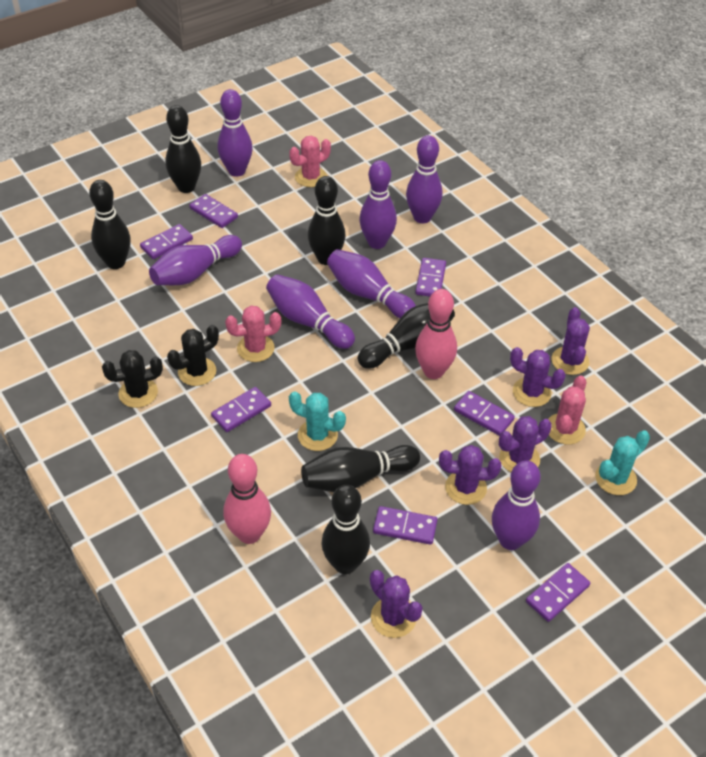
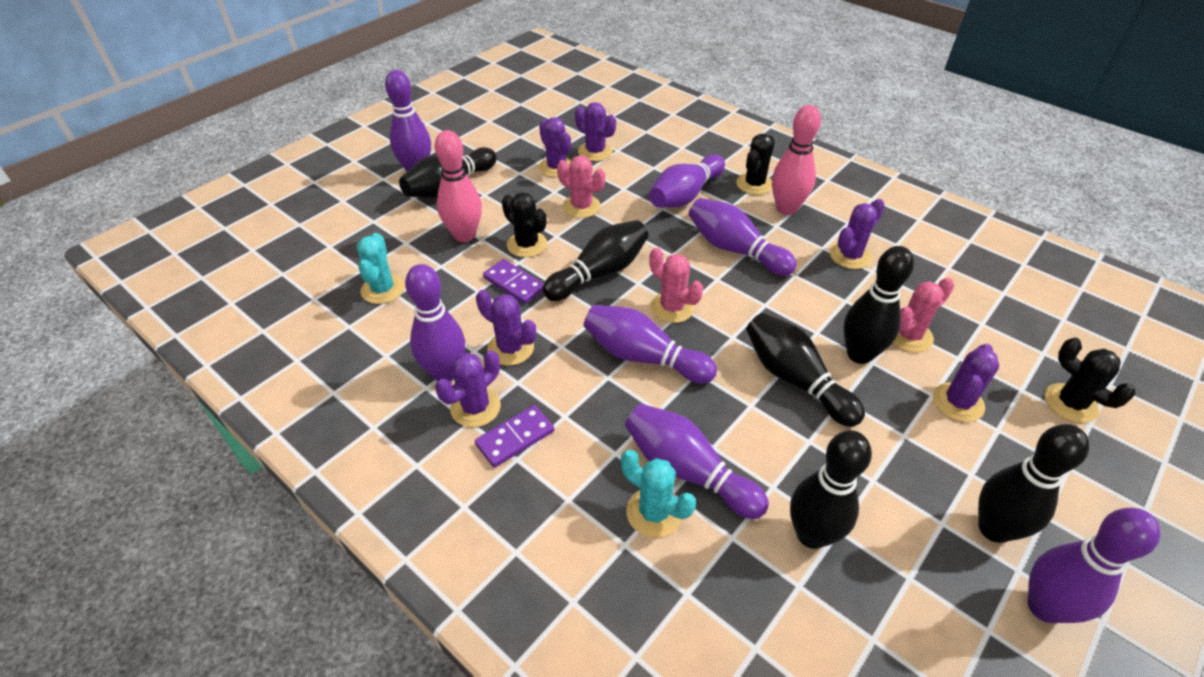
black cactus: 2 -> 3
purple cactus: 5 -> 6
purple domino: 7 -> 2

